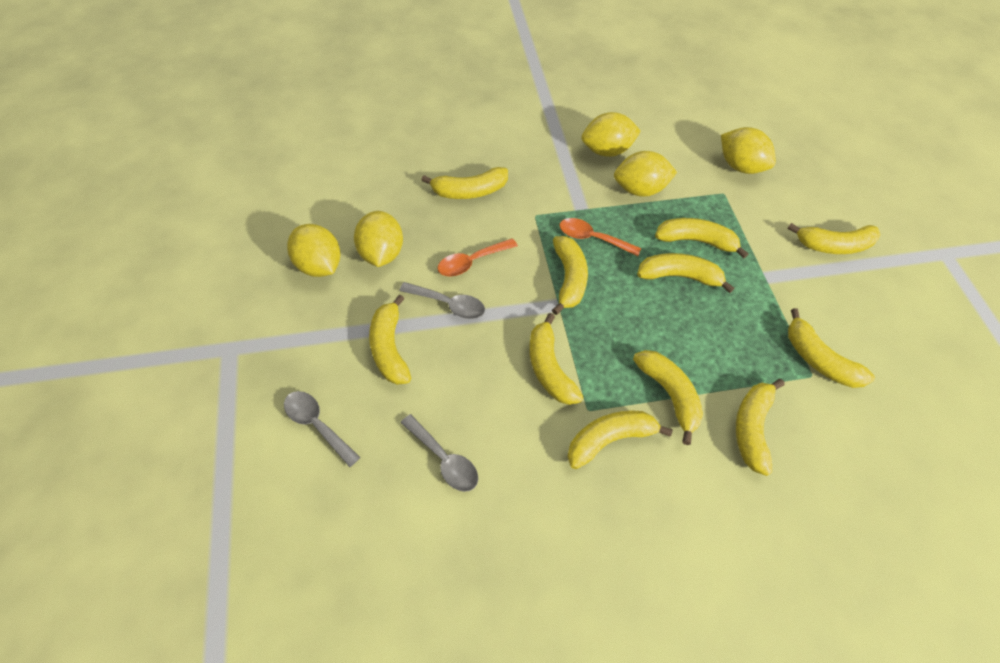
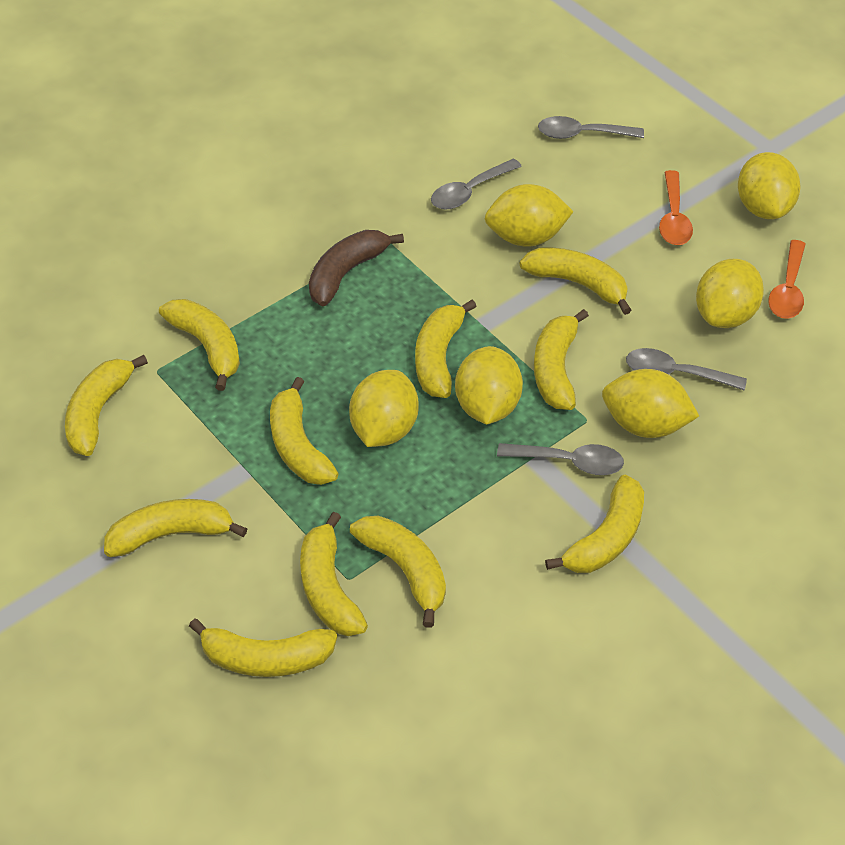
brown banana: 0 -> 1
grey spoon: 3 -> 4
yellow lemon: 5 -> 6

